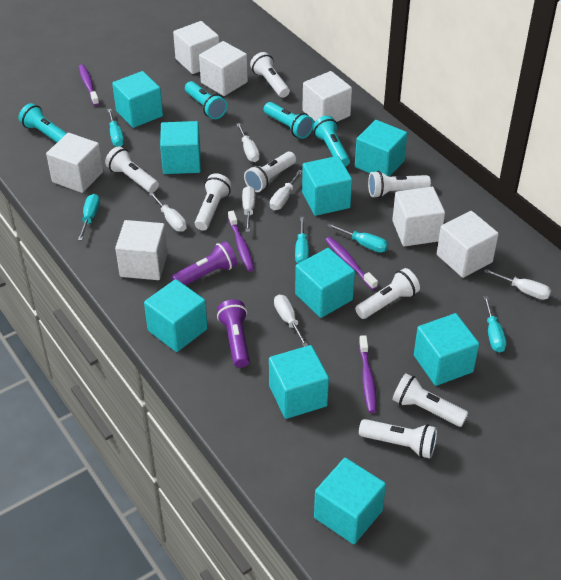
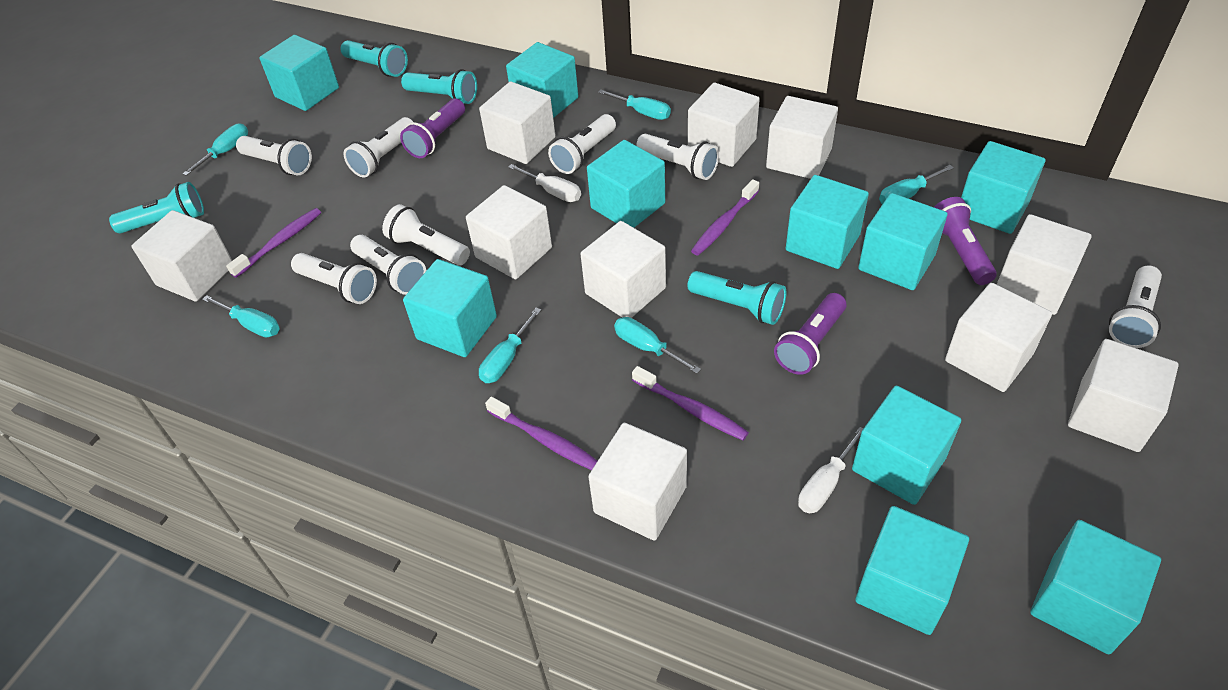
purple flashlight: 2 -> 3
turquoise cube: 9 -> 10
turquoise screwdriver: 5 -> 6
white cube: 7 -> 10
white screwdriver: 6 -> 2

